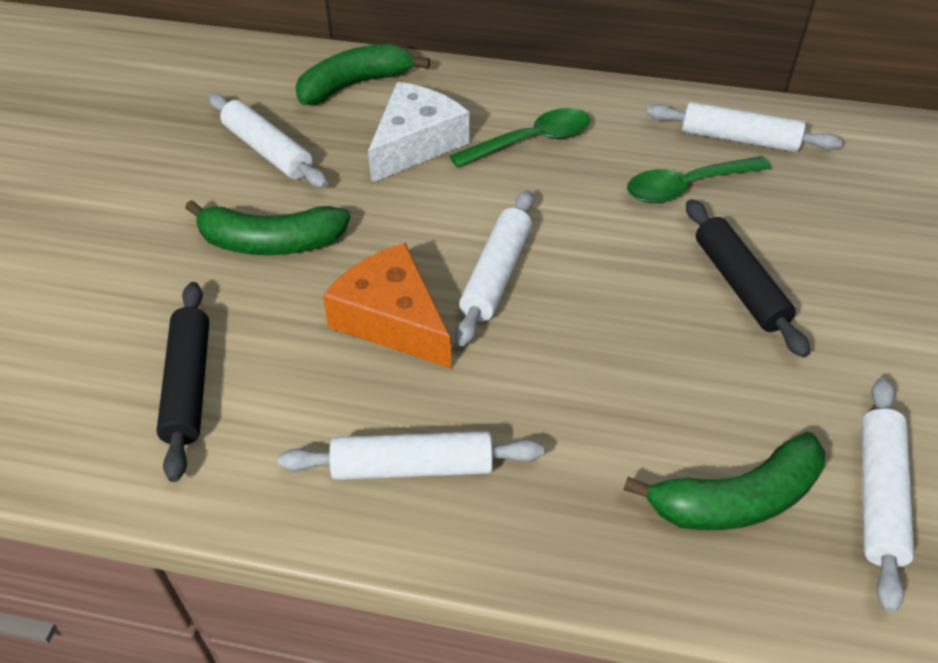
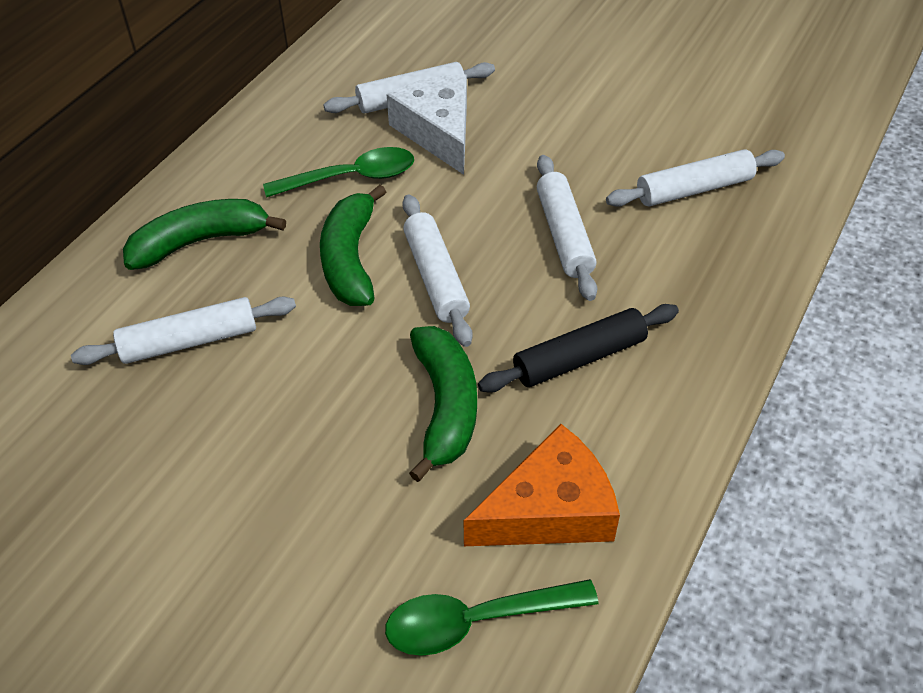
black rolling pin: 2 -> 1

